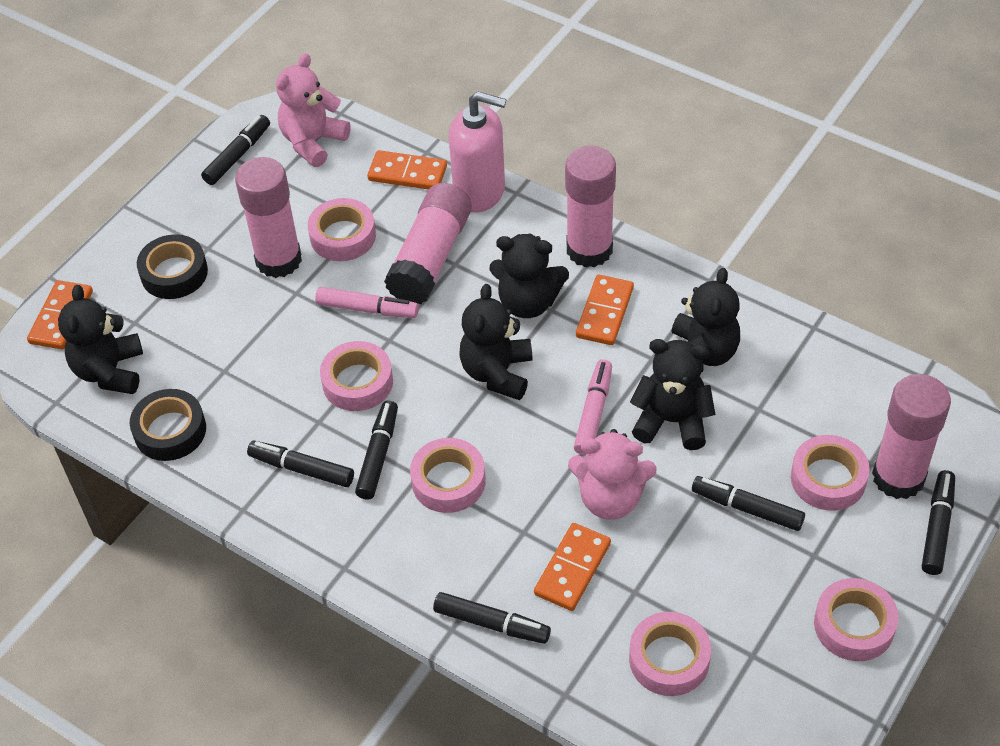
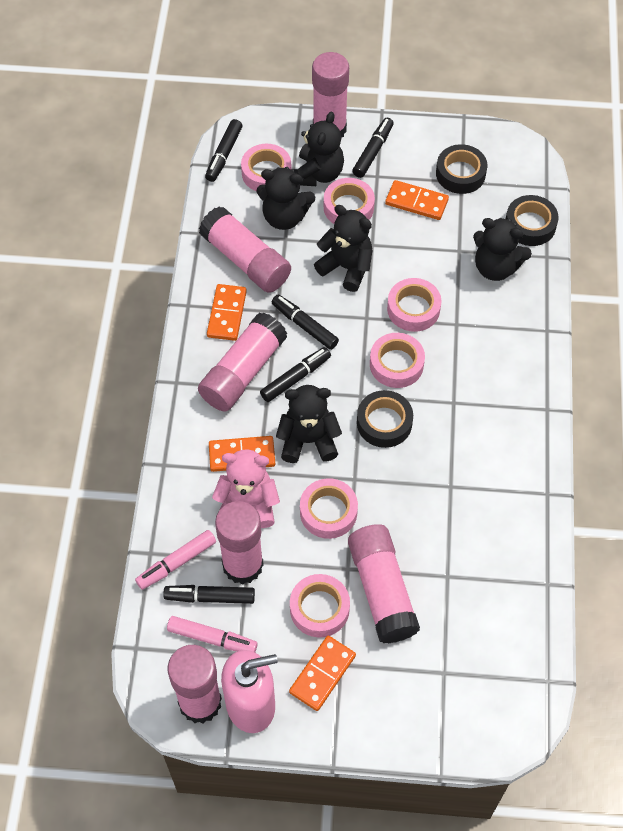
black marker: 6 -> 5
black tape: 2 -> 3
pink glue stick: 4 -> 6
pink teddy bear: 2 -> 1

